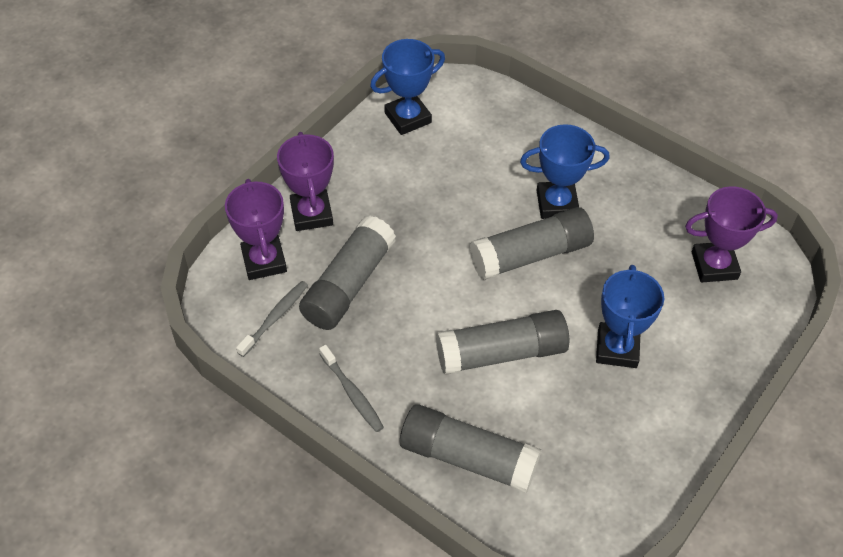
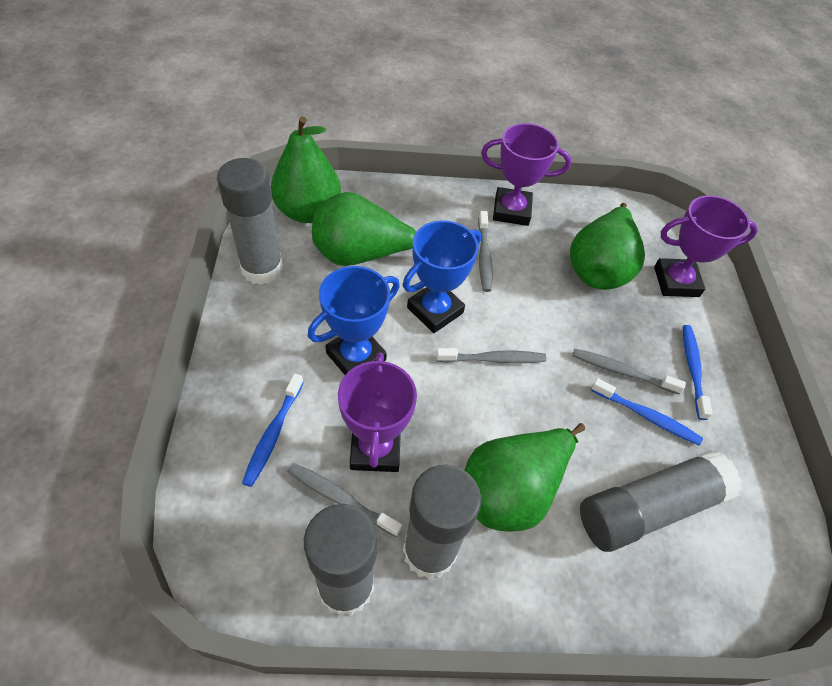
blue toothbrush: 0 -> 3
blue trophy: 3 -> 2
green pear: 0 -> 4
grey toothbrush: 2 -> 4

